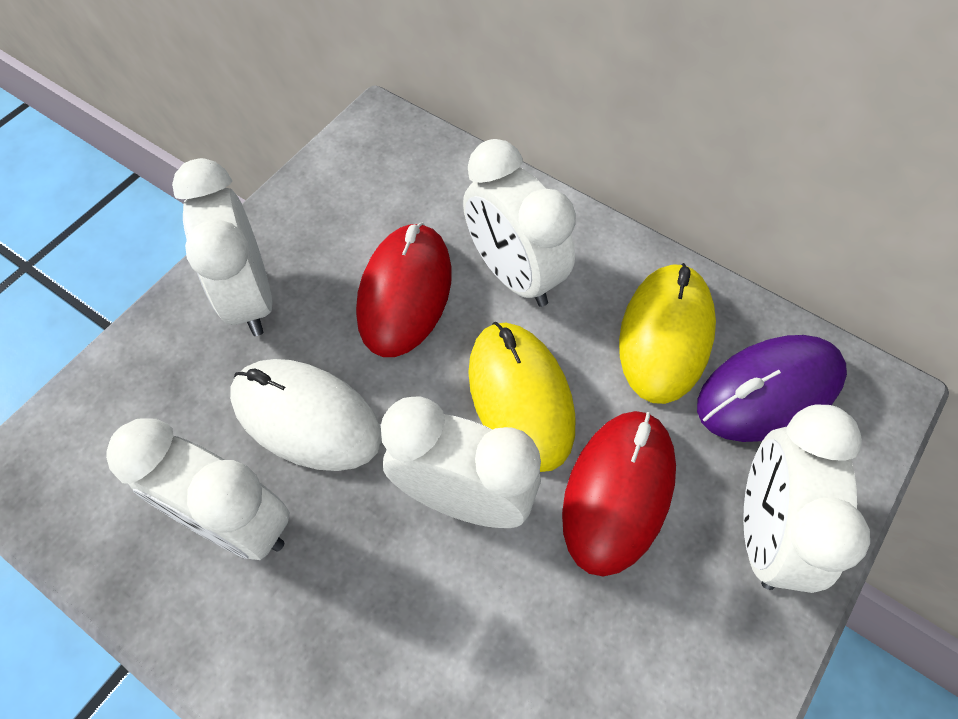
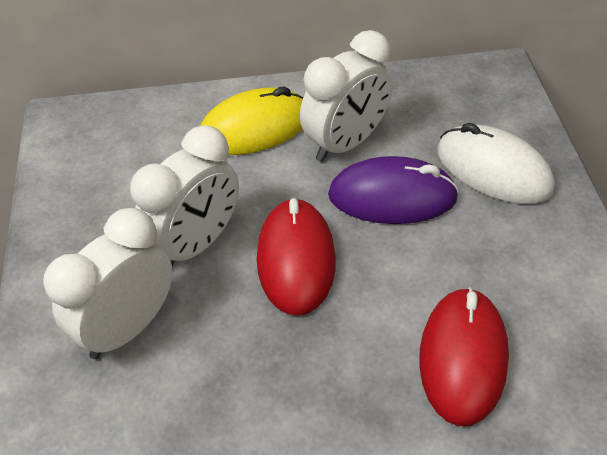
white clock: 5 -> 3
yellow mouse: 2 -> 1

